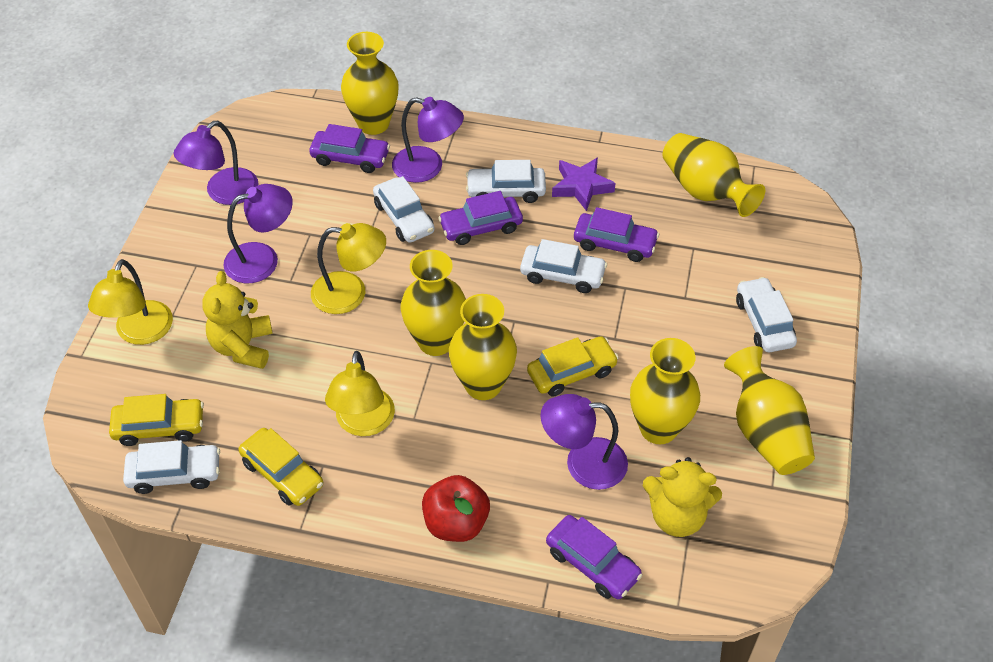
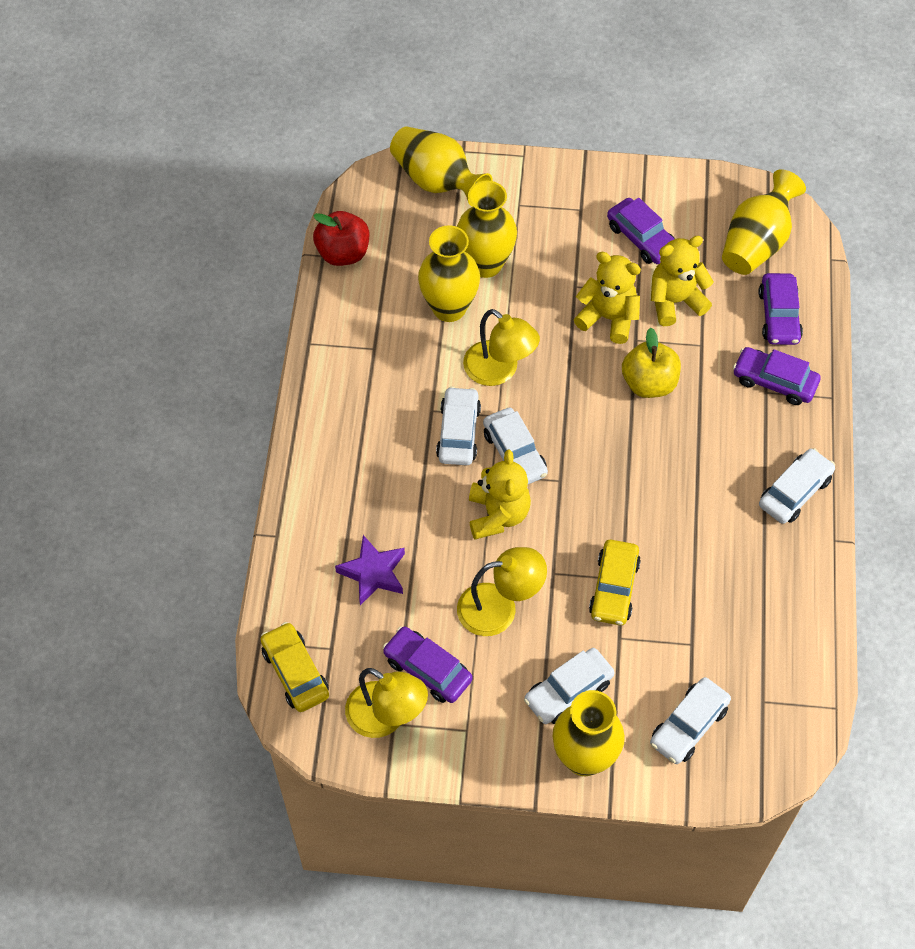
purple lamp: 4 -> 0
yellow apple: 0 -> 1
yellow car: 3 -> 2
yellow teddy bear: 2 -> 3
yellow vase: 6 -> 5

